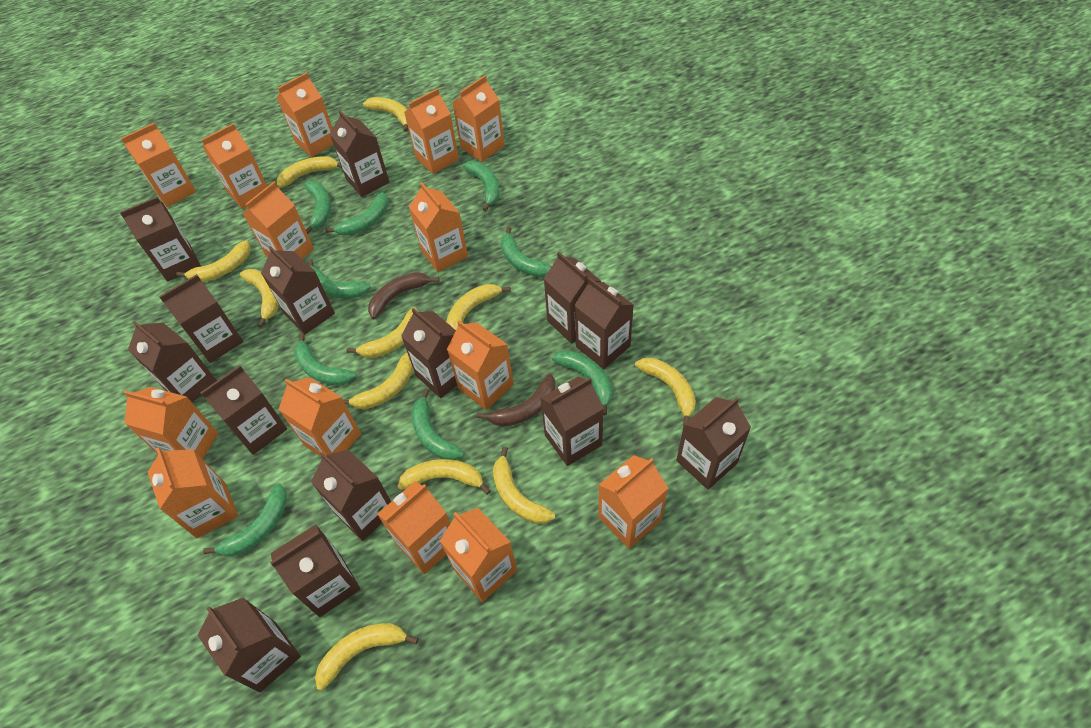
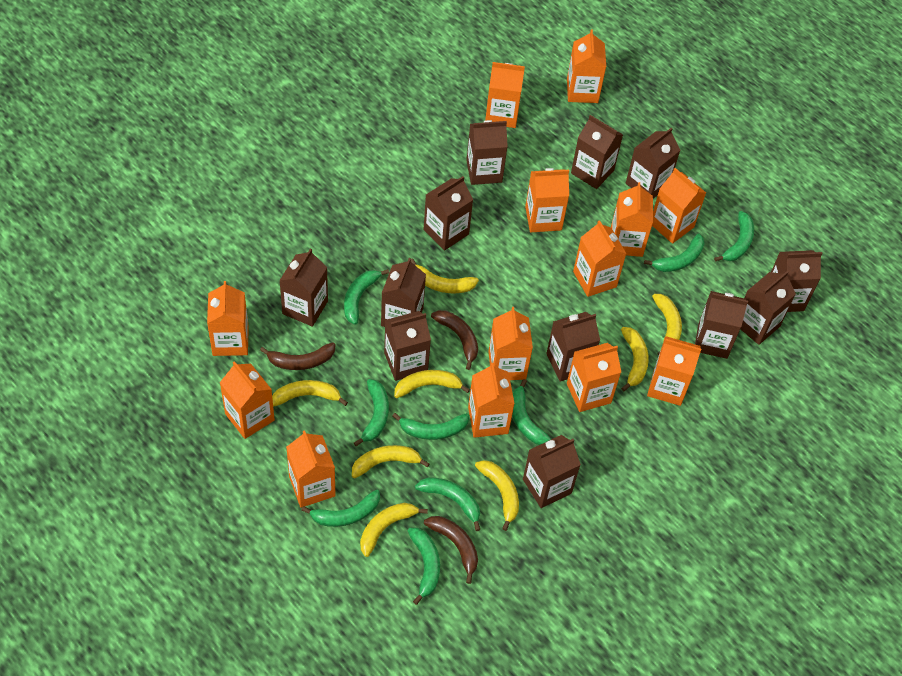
brown banana: 2 -> 3
brown carton: 14 -> 12
orange carton: 14 -> 13
yellow banana: 11 -> 8

